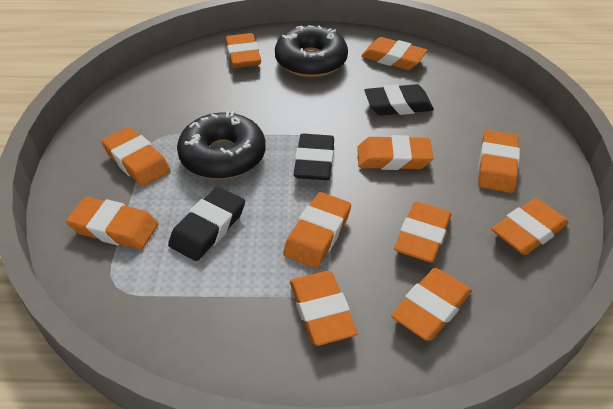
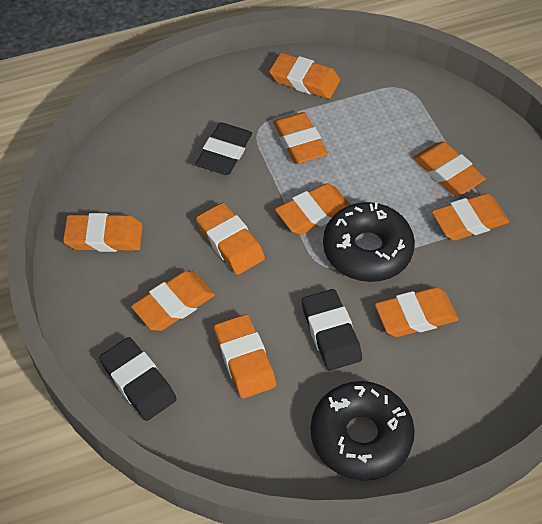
orange eraser: 11 -> 10

